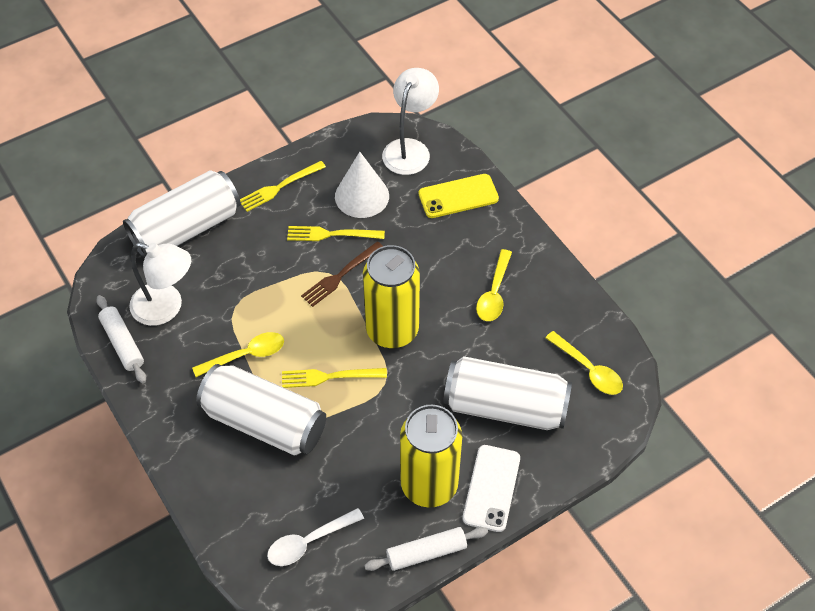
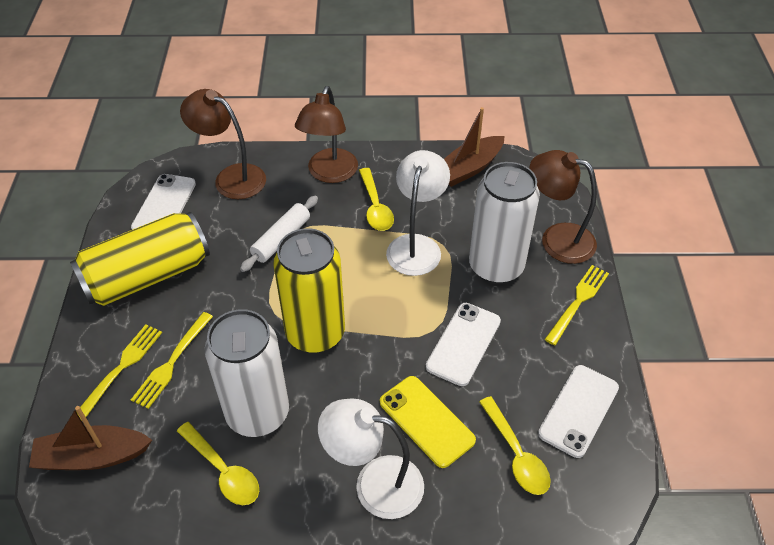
brown boat: 0 -> 2
brown fork: 1 -> 0
brown lamp: 0 -> 3
white can: 3 -> 2
white cone: 1 -> 0
white phone: 1 -> 3
white rolling pin: 2 -> 1
white spoon: 1 -> 0

